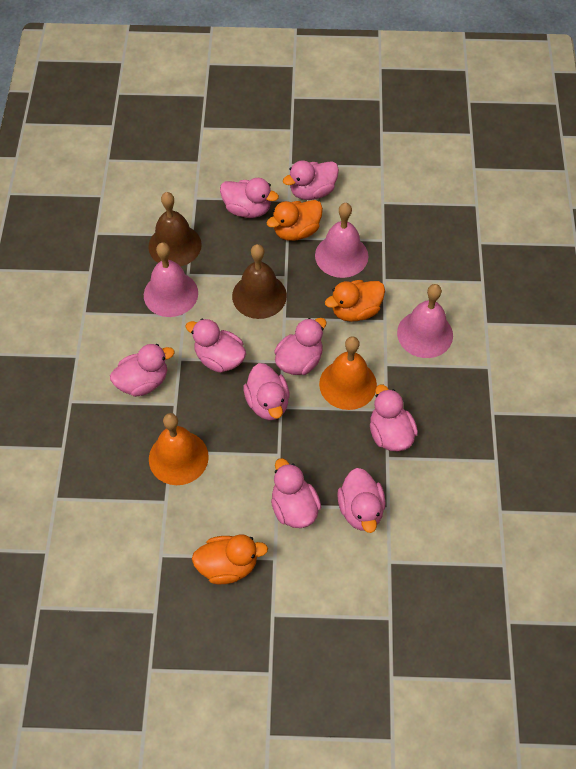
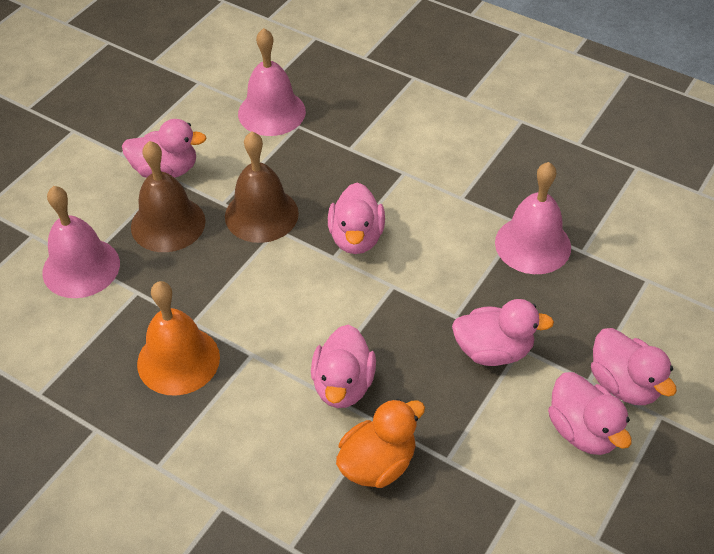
orange bell: 2 -> 1
orange duck: 3 -> 1
pink duck: 9 -> 6

